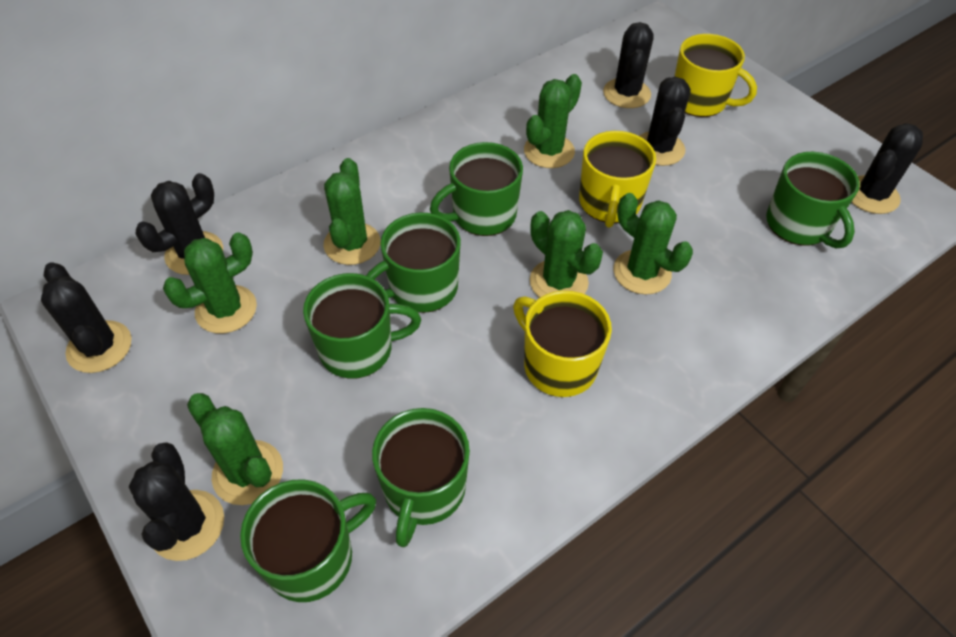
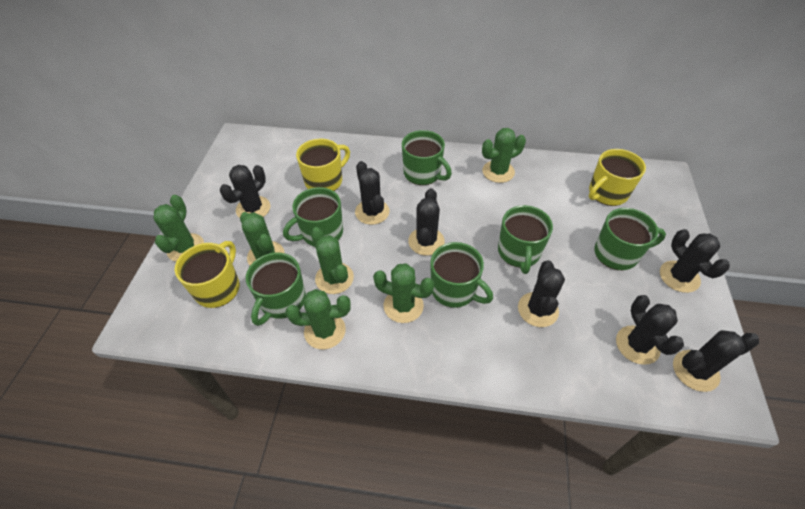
black cactus: 6 -> 7

